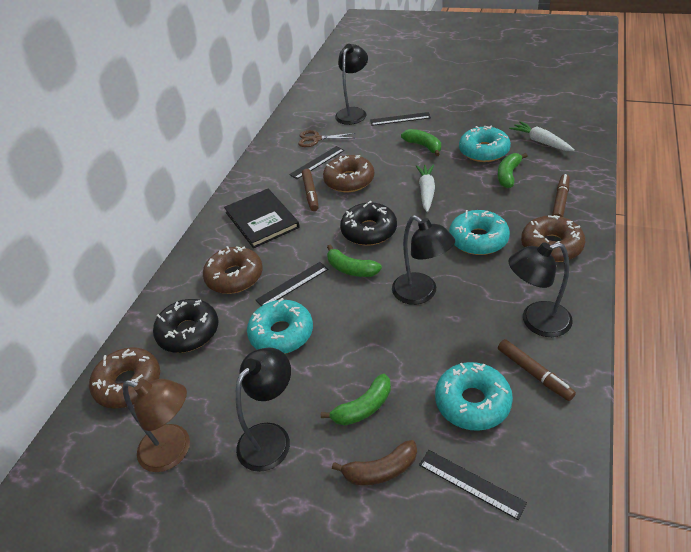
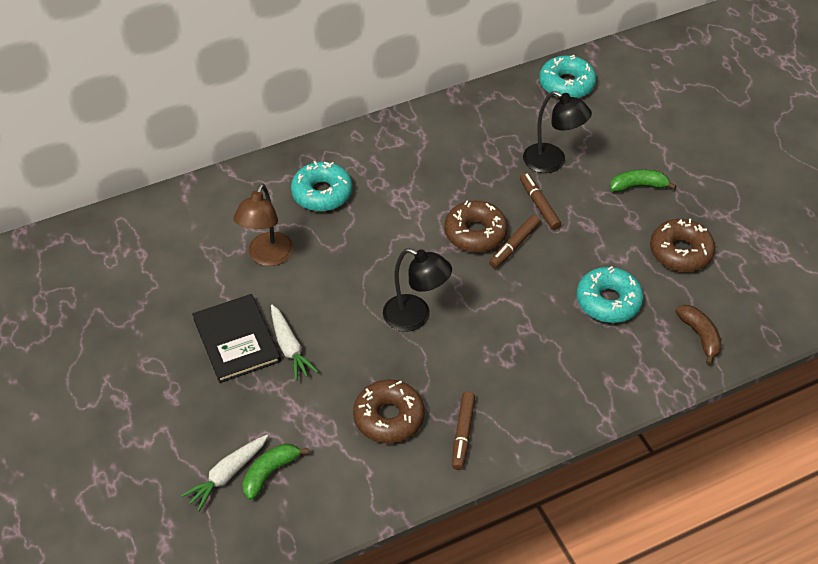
black donut: 2 -> 0
black lamp: 4 -> 2
black ruler: 4 -> 0
brown donut: 4 -> 3
brown scissors: 1 -> 0
green banana: 4 -> 2
turquoise donut: 4 -> 3

